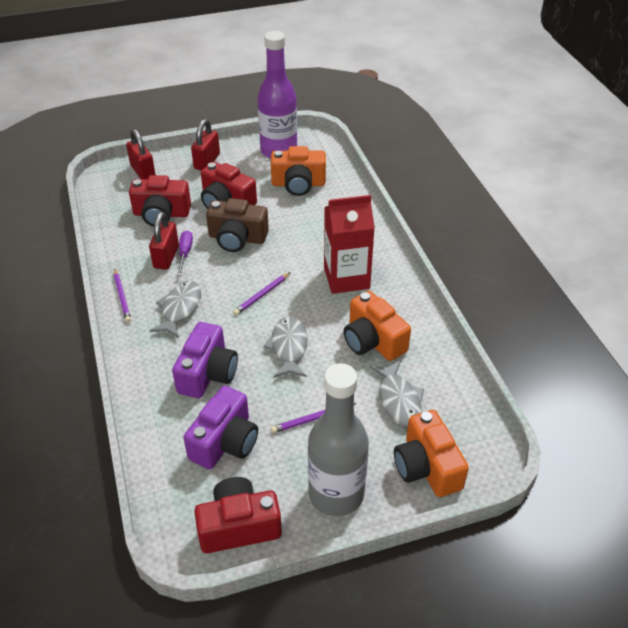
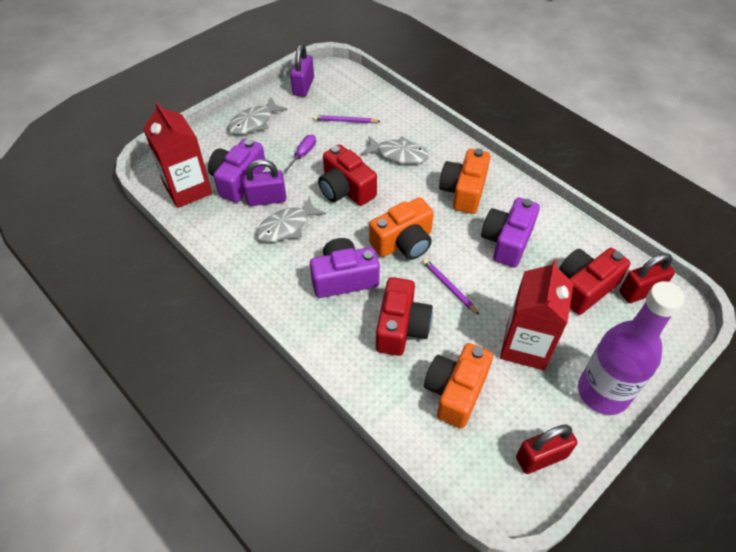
brown camera: 1 -> 0
grey bottle: 1 -> 0
purple camera: 2 -> 3
purple padlock: 0 -> 2
purple pencil: 3 -> 2
red carton: 1 -> 2
red padlock: 3 -> 2

